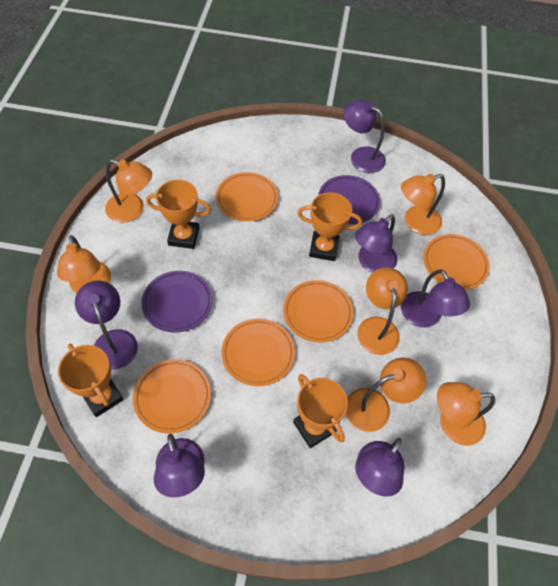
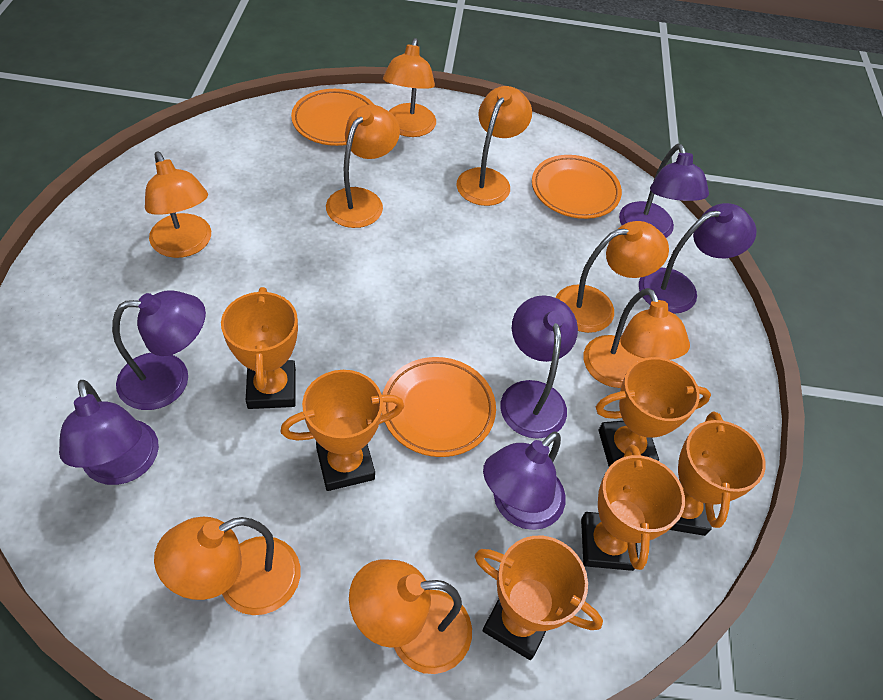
orange lamp: 6 -> 8
orange plate: 5 -> 3
orange trophy: 4 -> 6
purple plate: 2 -> 0

